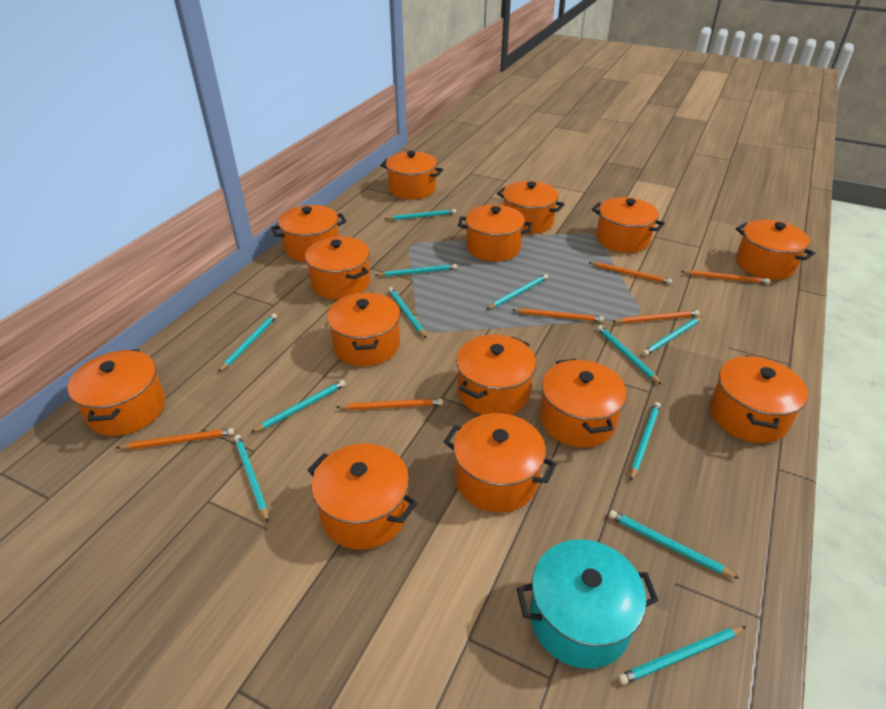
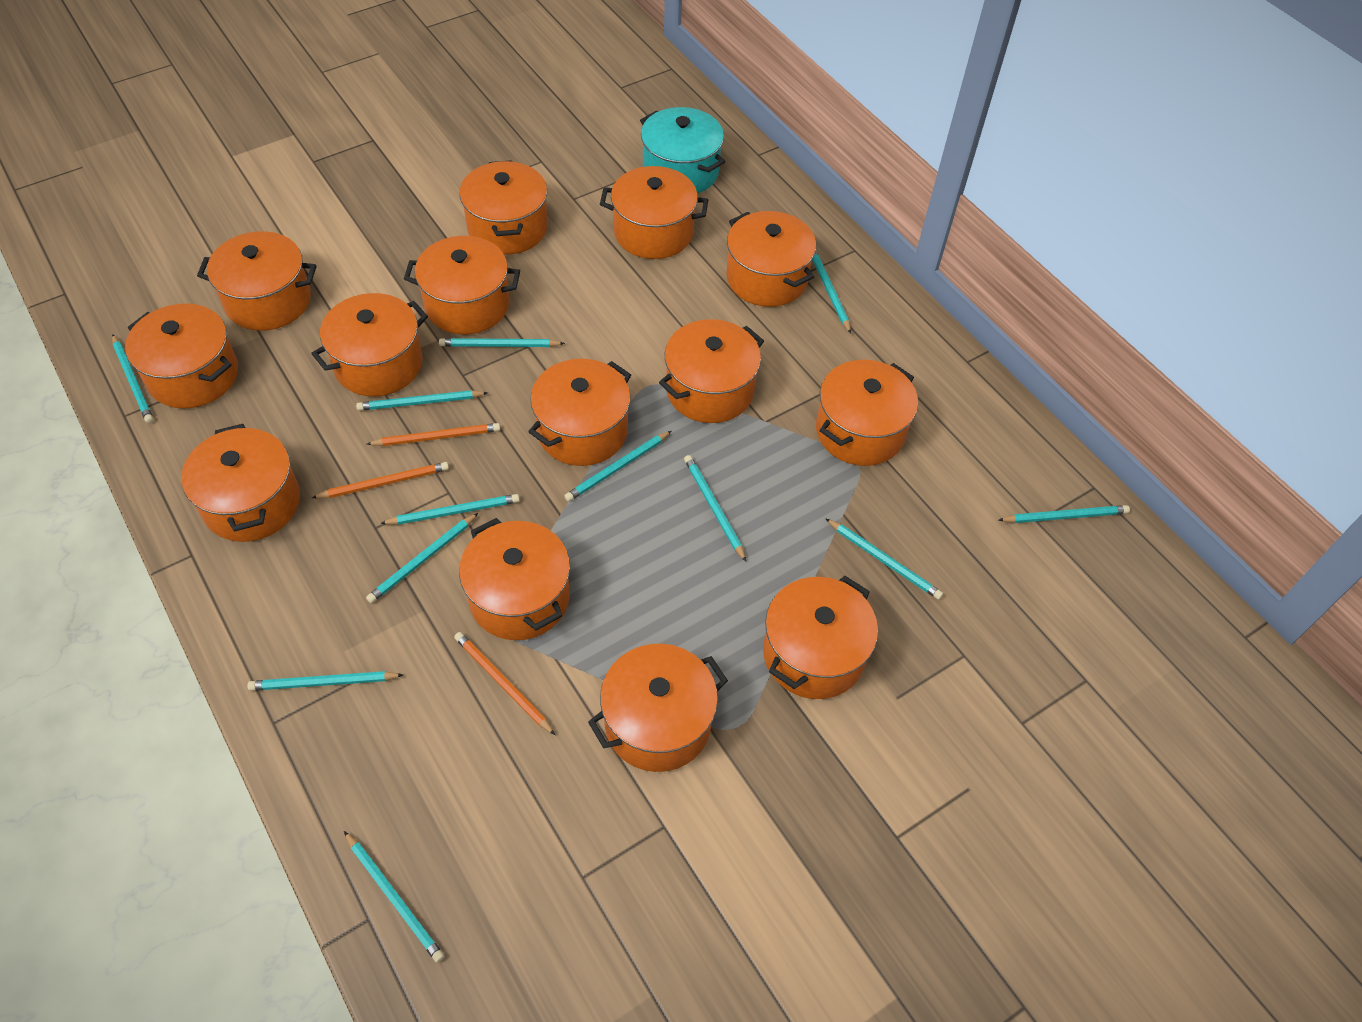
orange pencil: 6 -> 3

